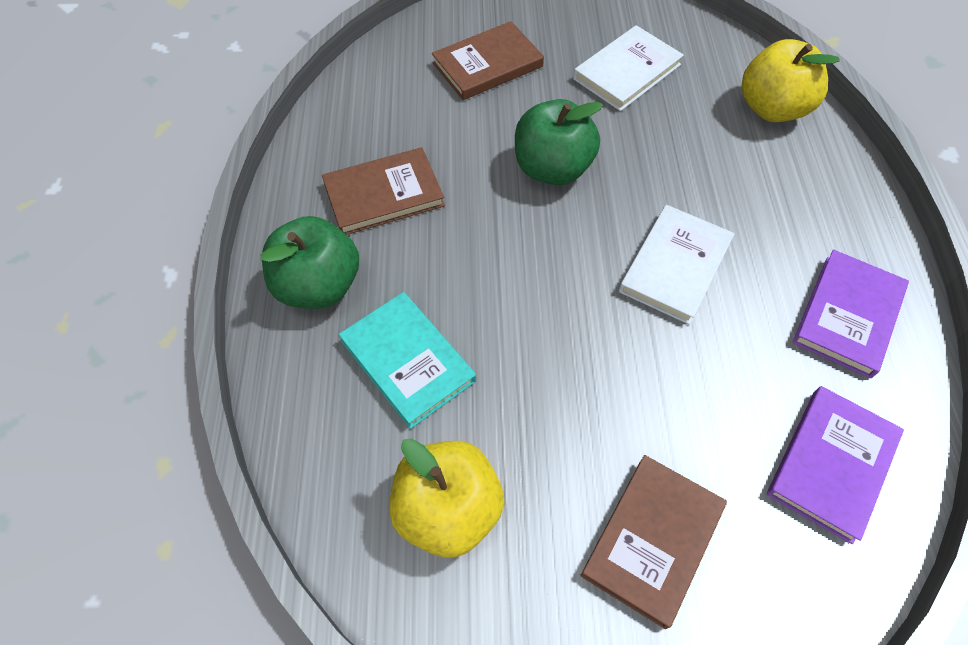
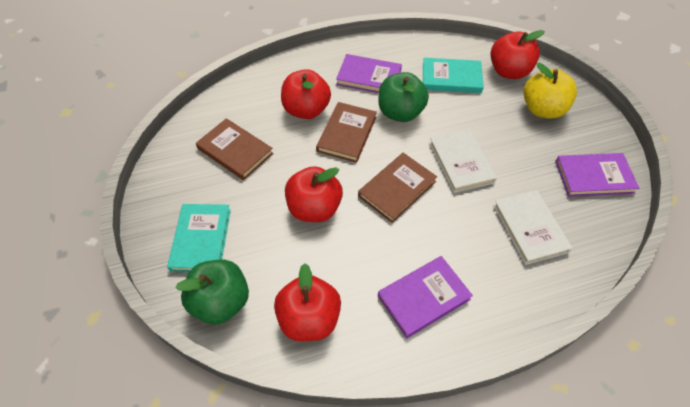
purple book: 2 -> 3
red apple: 0 -> 4
turquoise book: 1 -> 2
yellow apple: 2 -> 1

